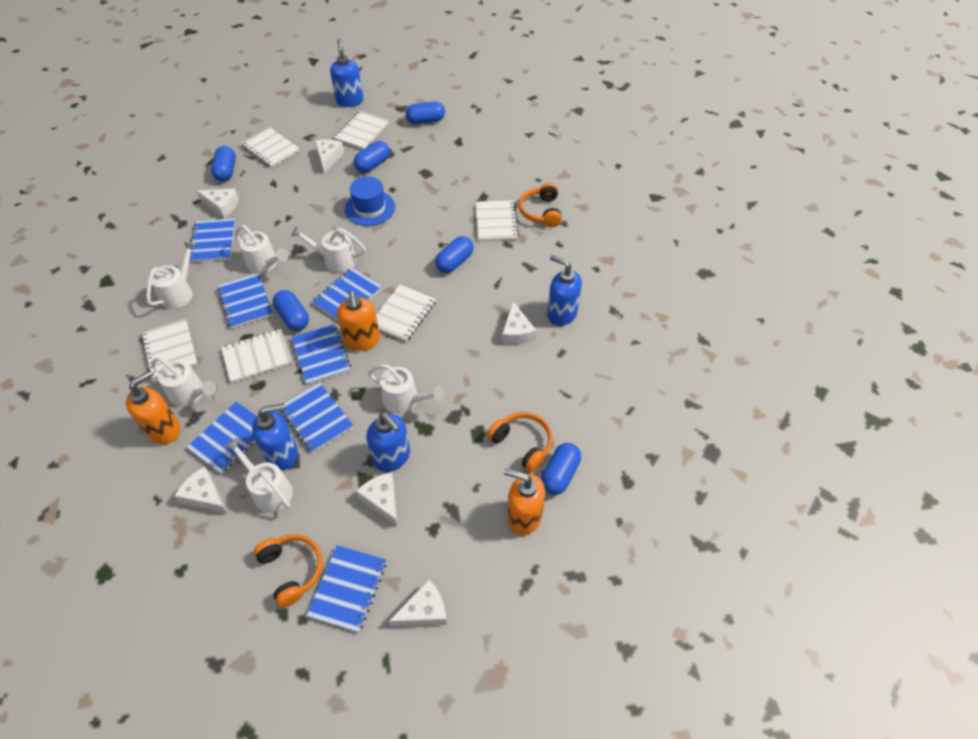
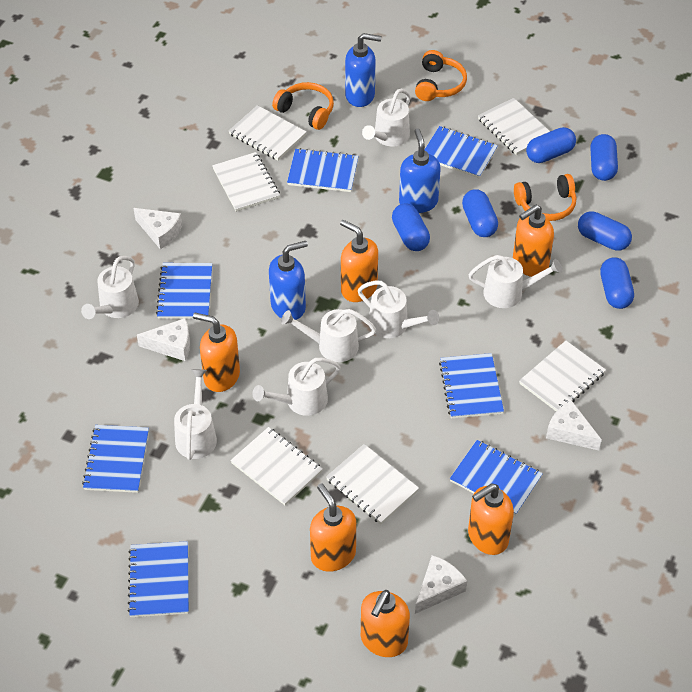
blue hat: 1 -> 0
blue soap dispenser: 4 -> 3
orange soap dispenser: 3 -> 6
white cheese: 6 -> 4
white watering can: 6 -> 7

